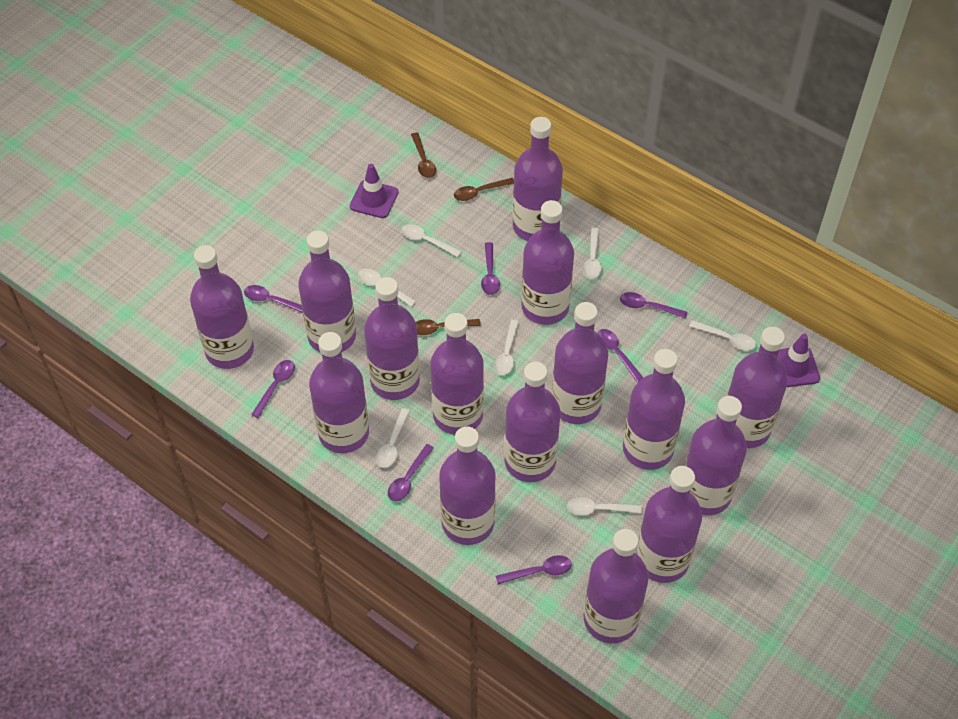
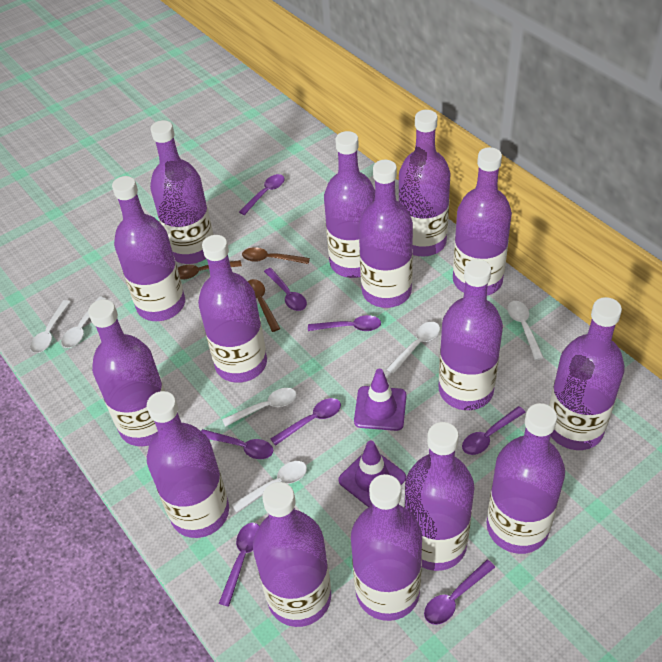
purple spoon: 7 -> 8
white spoon: 7 -> 6

